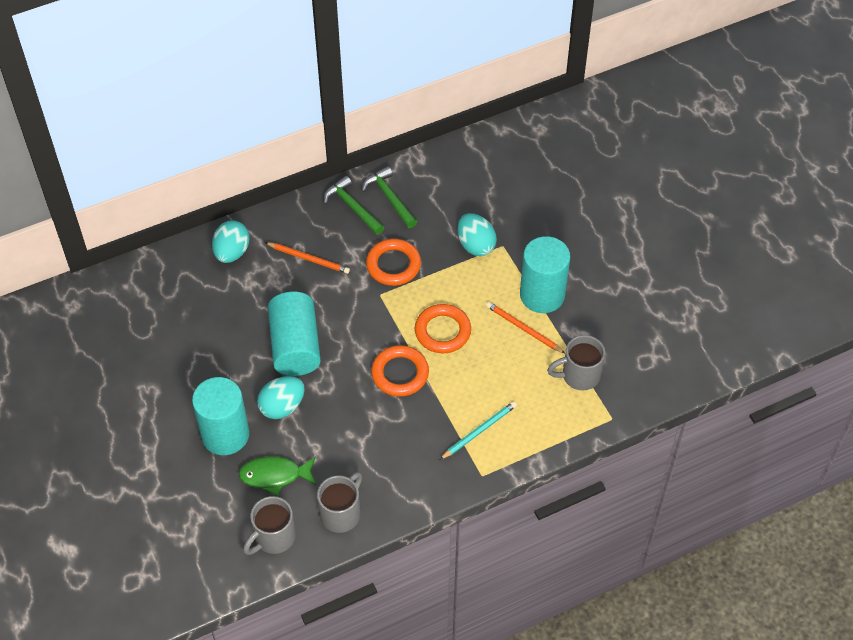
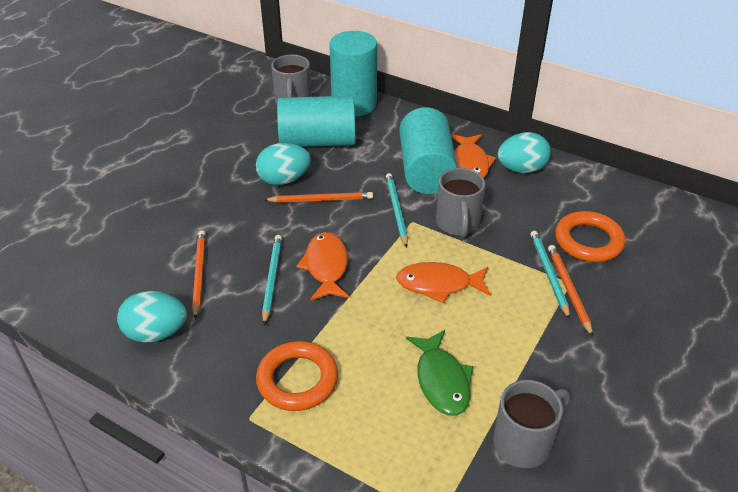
green hammer: 2 -> 0
orange fish: 0 -> 3
orange pencil: 2 -> 3
orange ring: 3 -> 2
turquoise pencil: 1 -> 3

